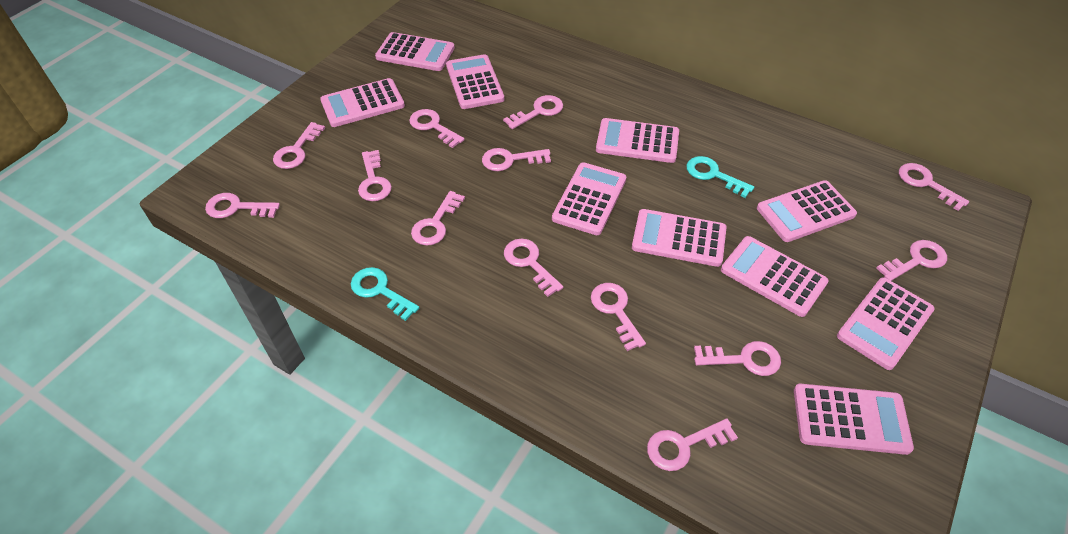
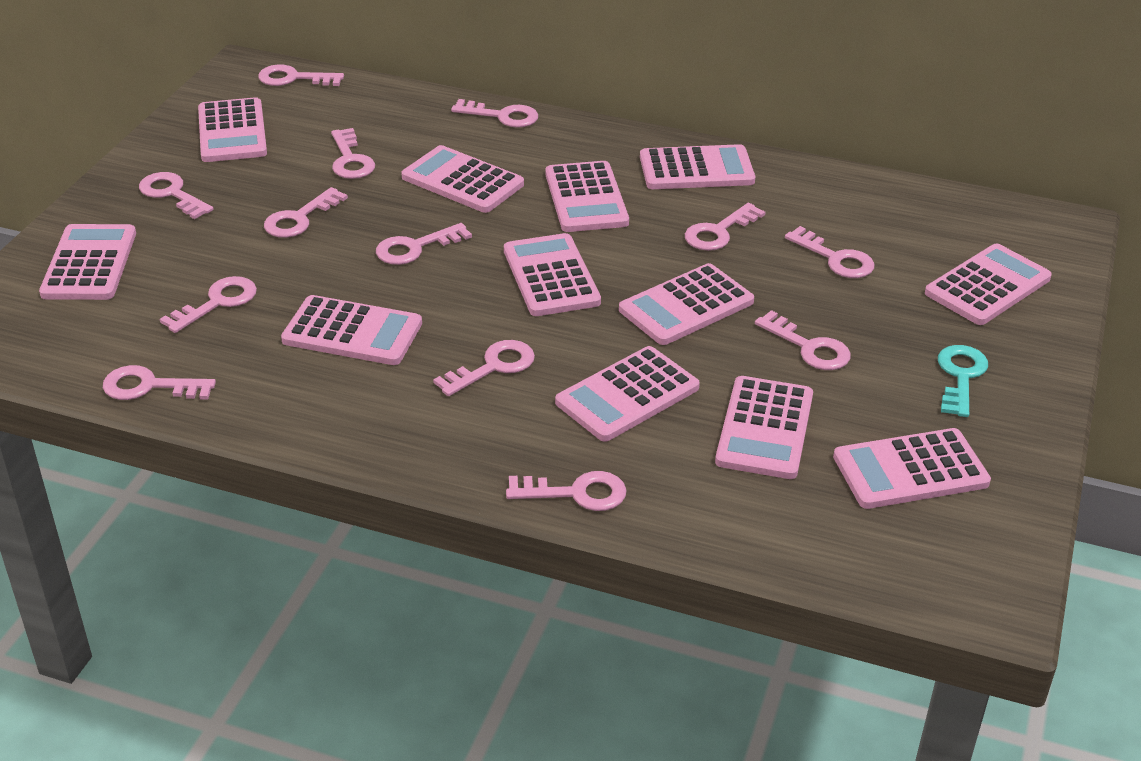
pink calculator: 10 -> 12
turquoise key: 2 -> 1

